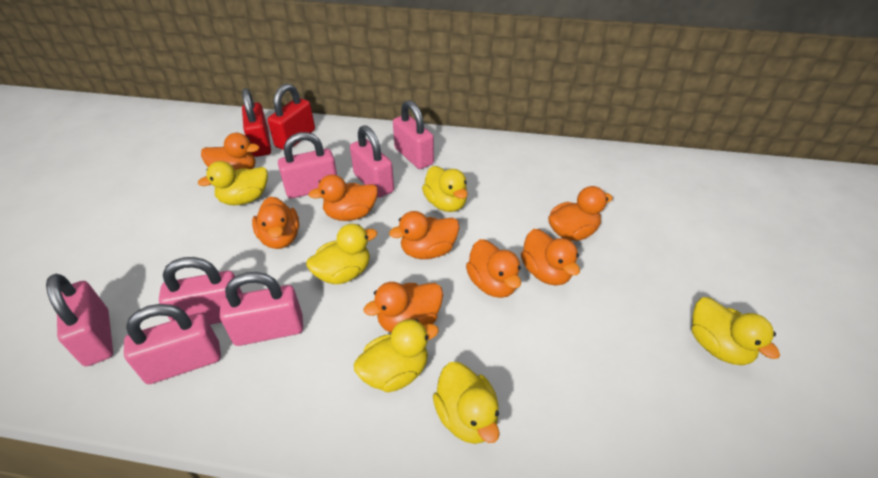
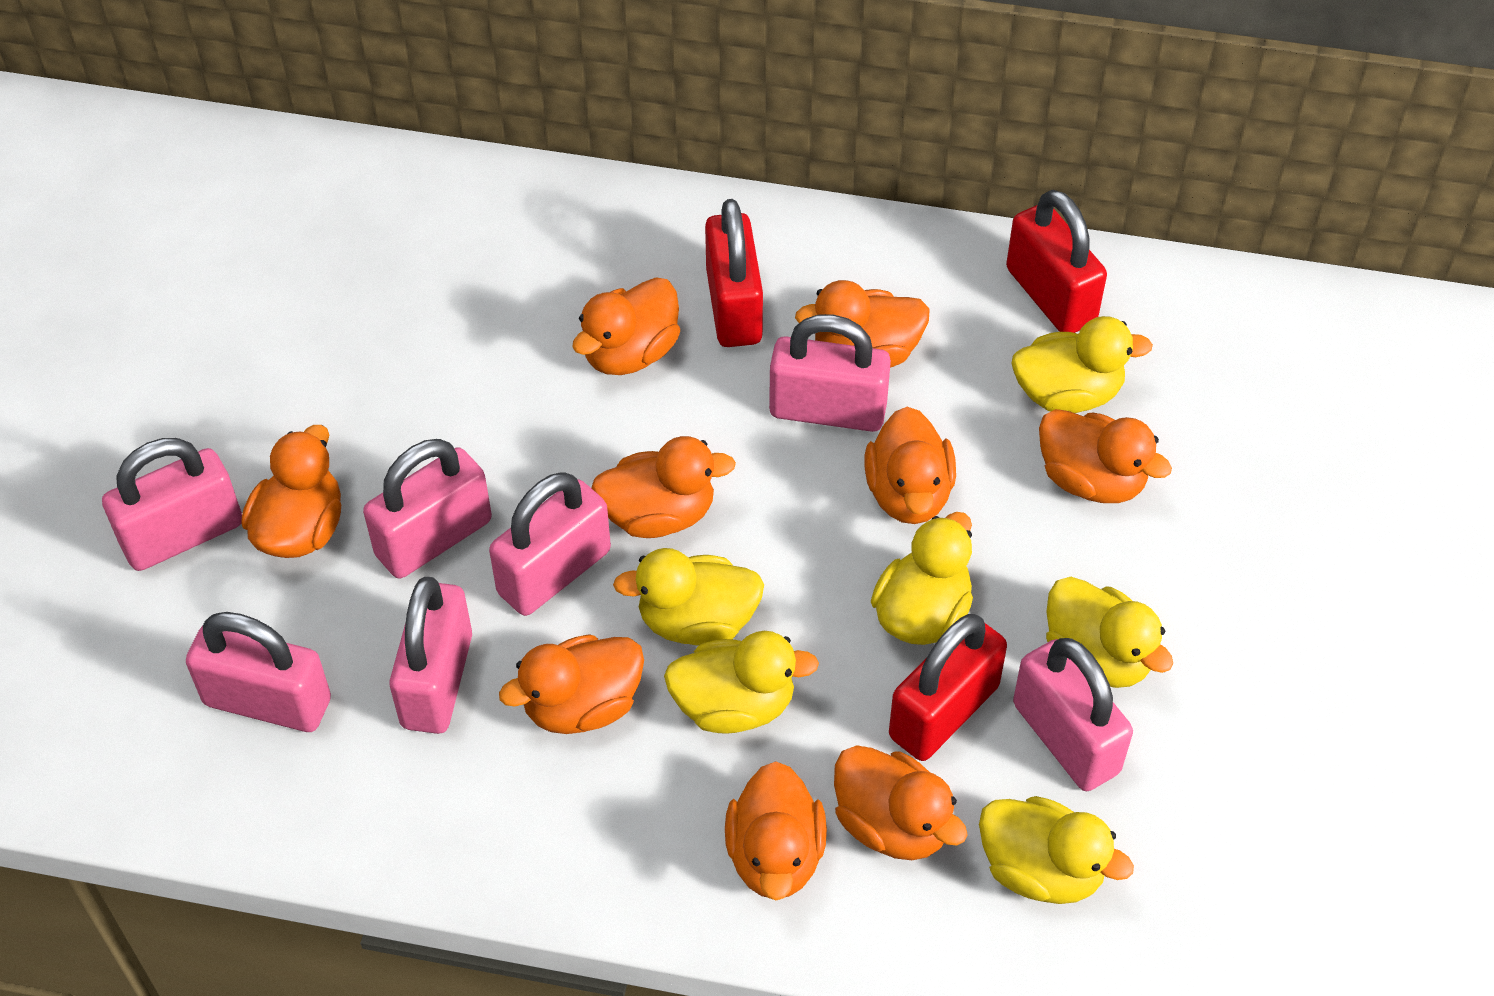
orange duck: 8 -> 9
red padlock: 2 -> 3

